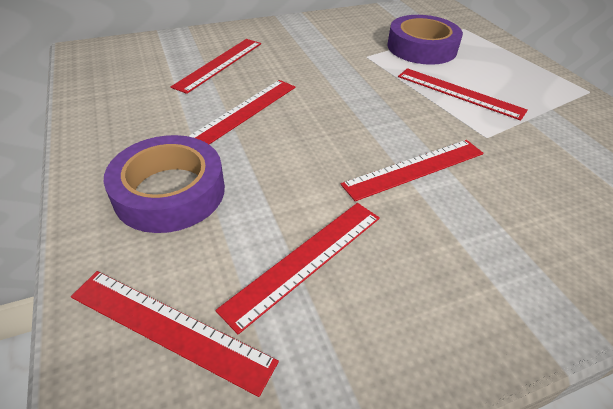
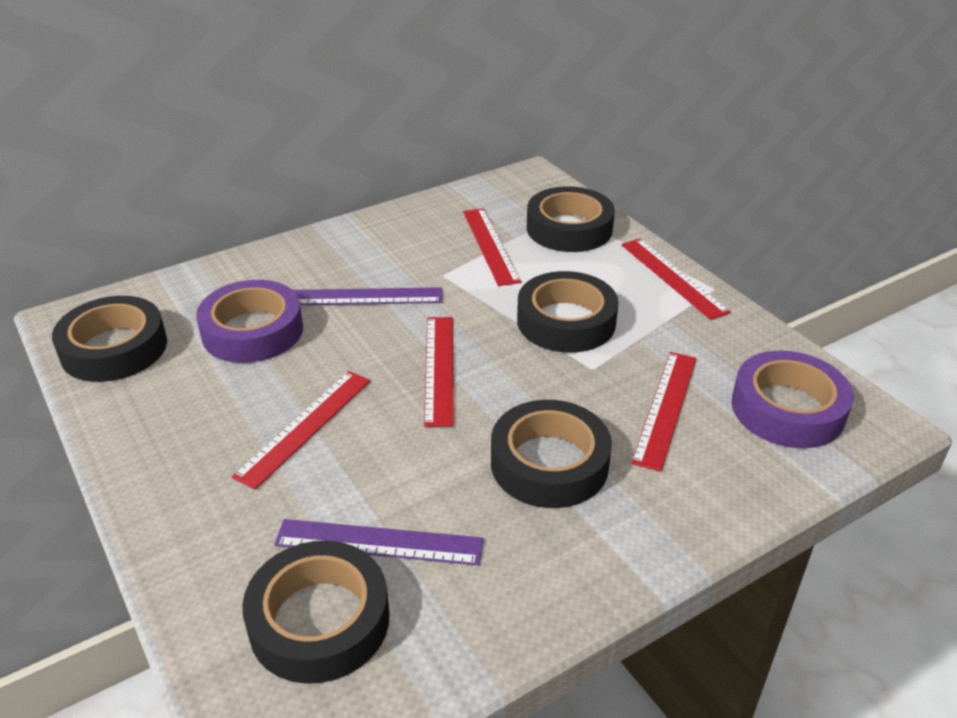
black tape: 0 -> 5
purple ruler: 0 -> 2
red ruler: 6 -> 5

